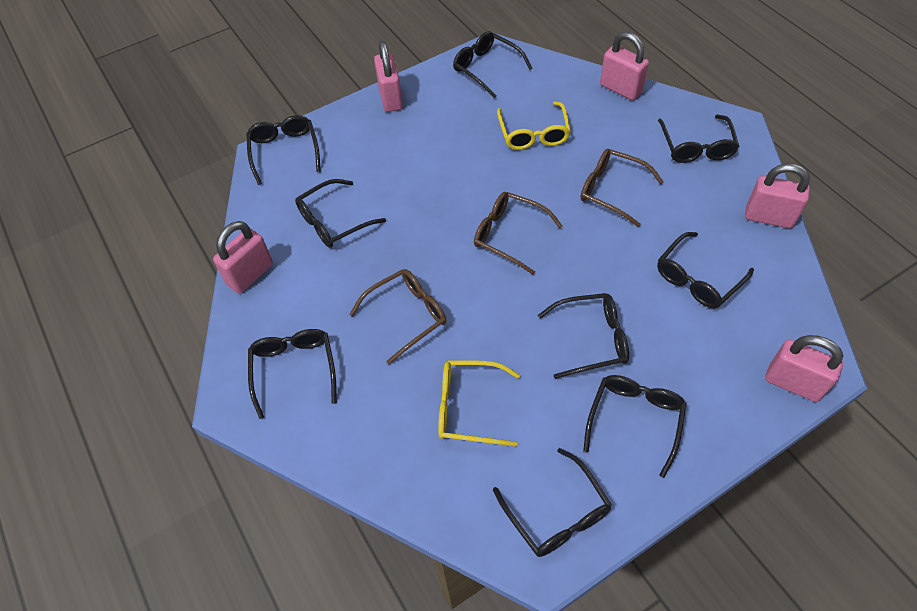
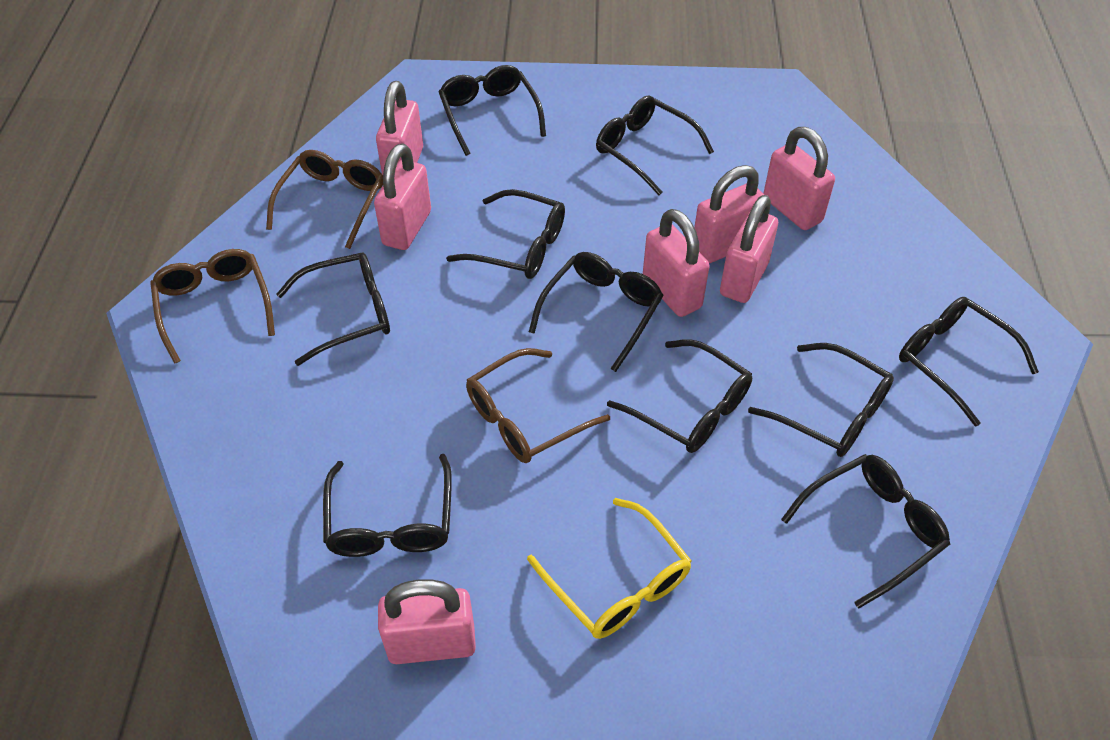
black glasses: 9 -> 10
pink padlock: 5 -> 7
yellow glasses: 2 -> 1

